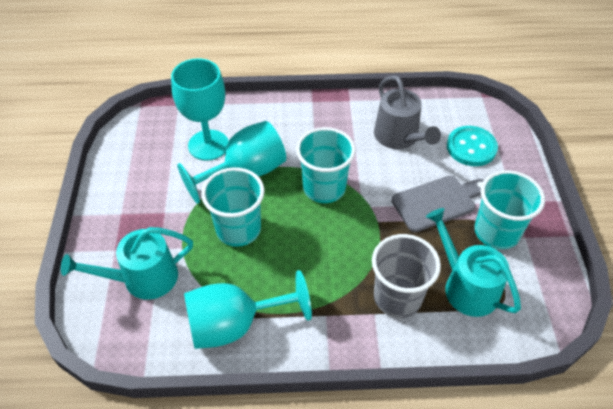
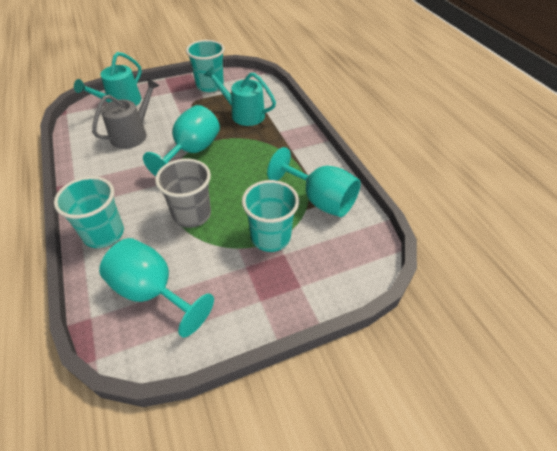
grey cutting board: 1 -> 0
turquoise button: 1 -> 0

